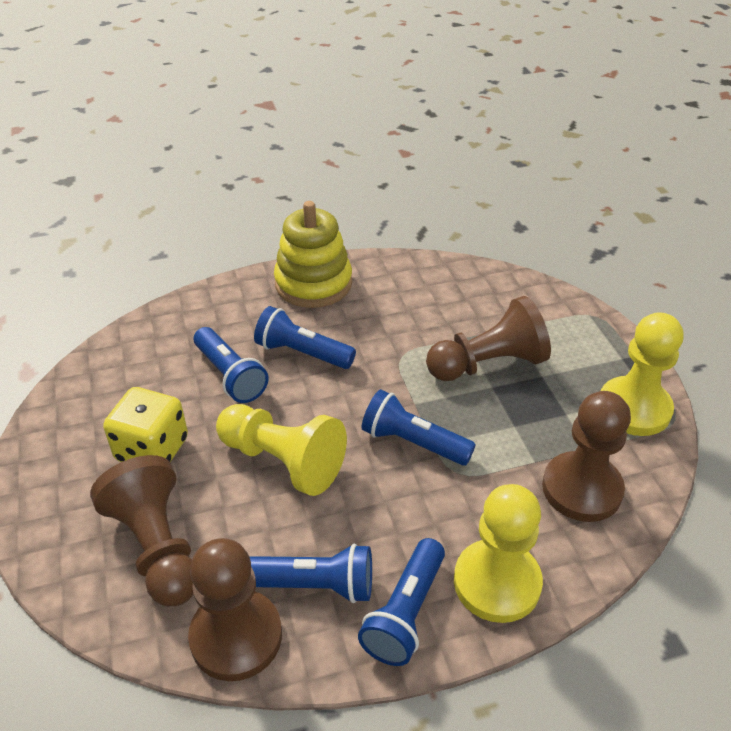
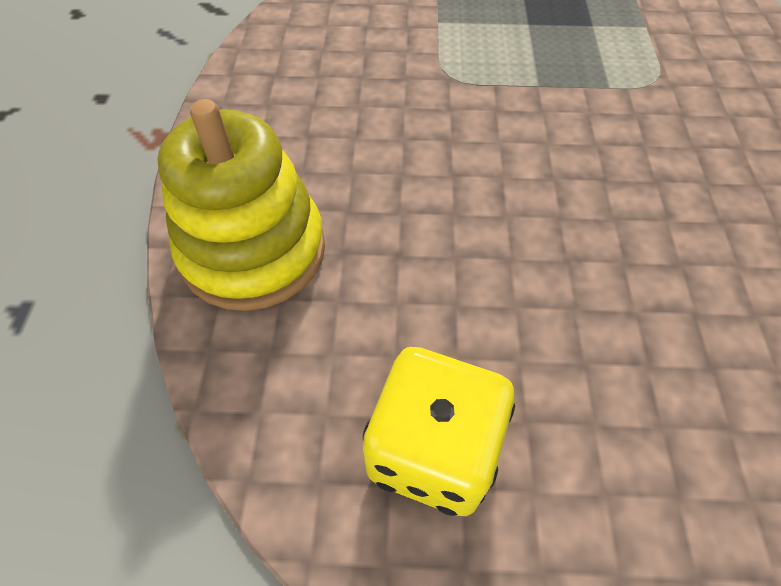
blue flashlight: 5 -> 0
brown pawn: 4 -> 0
yellow pawn: 3 -> 0

